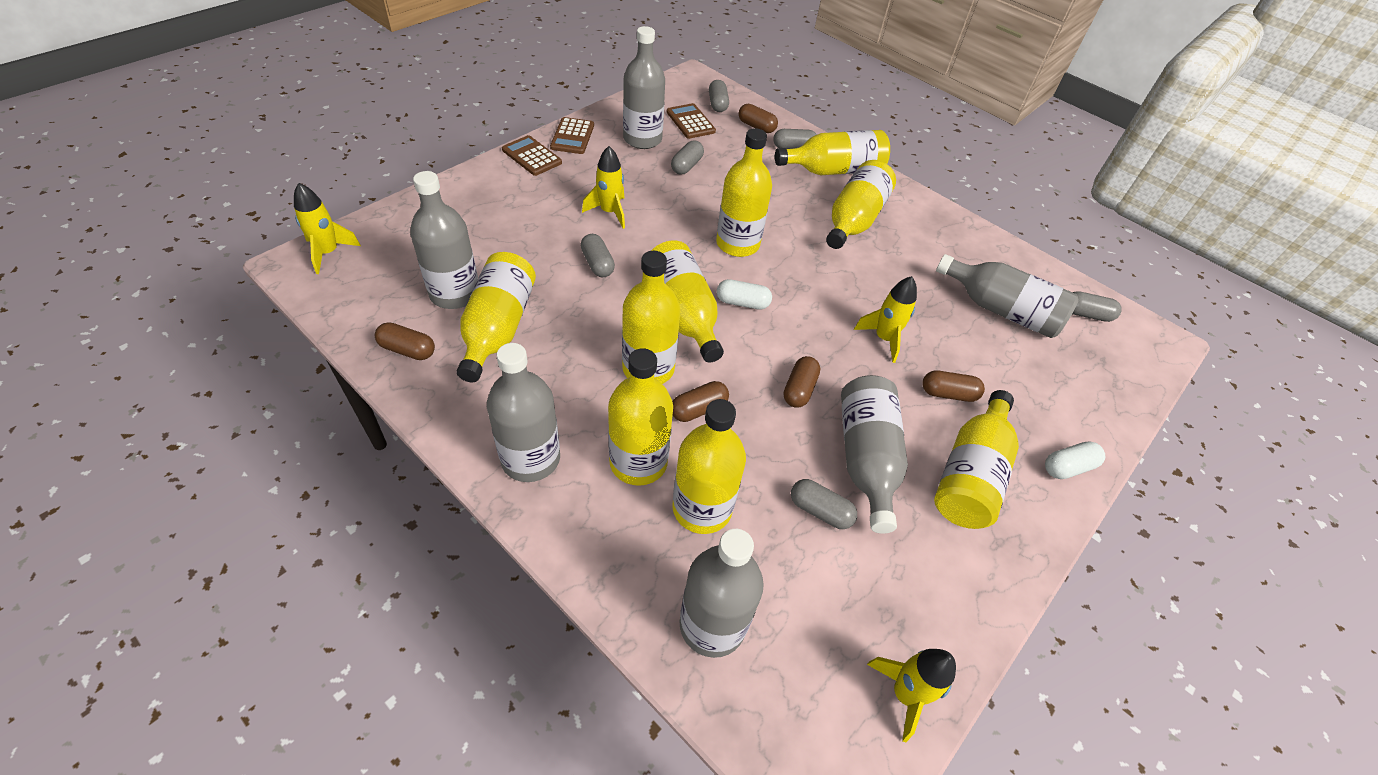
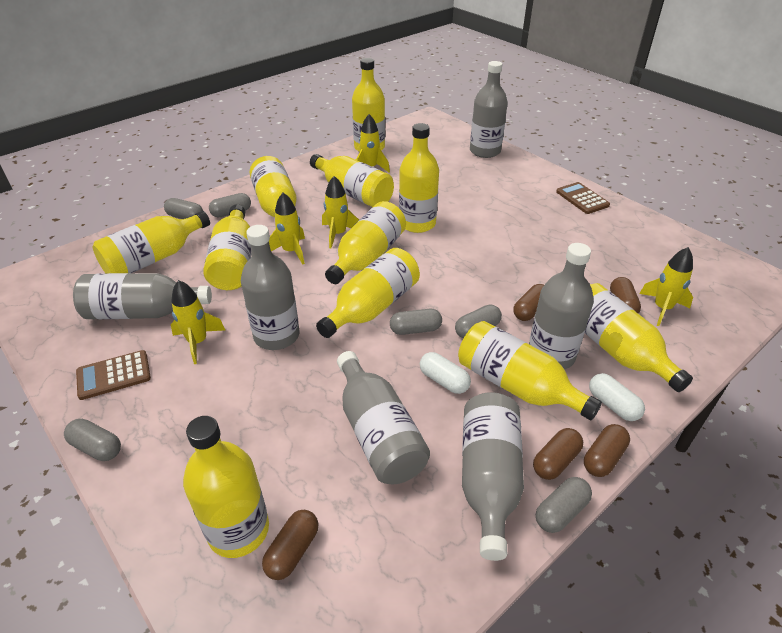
brown calculator: 3 -> 2
yellow bottle: 9 -> 11
yellow rocket: 4 -> 5

